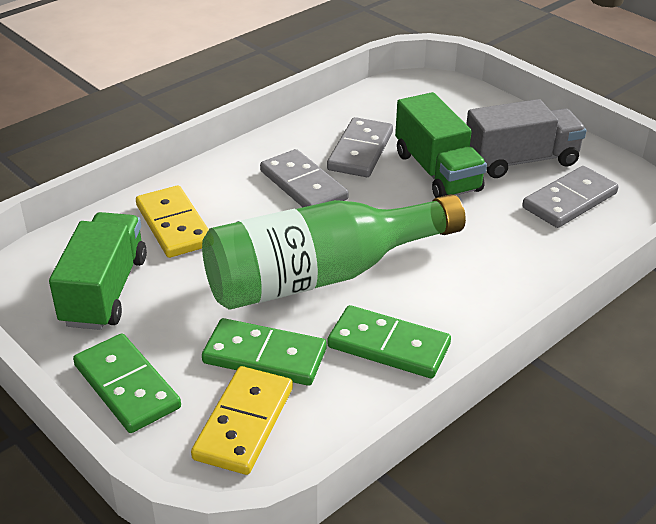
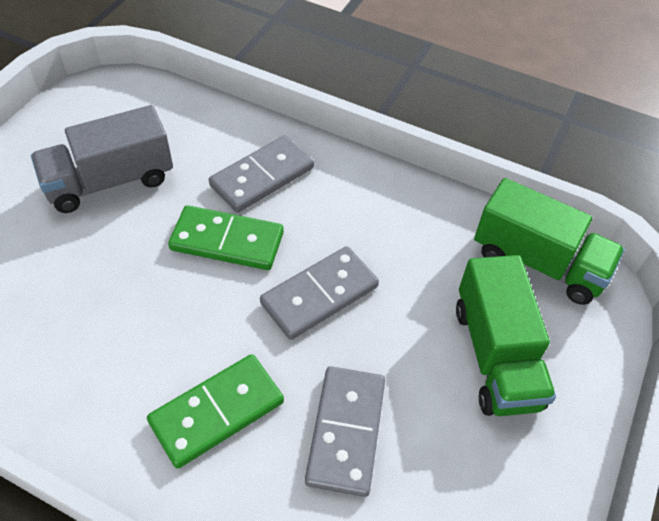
green bottle: 1 -> 0
green domino: 3 -> 2
yellow domino: 2 -> 0

